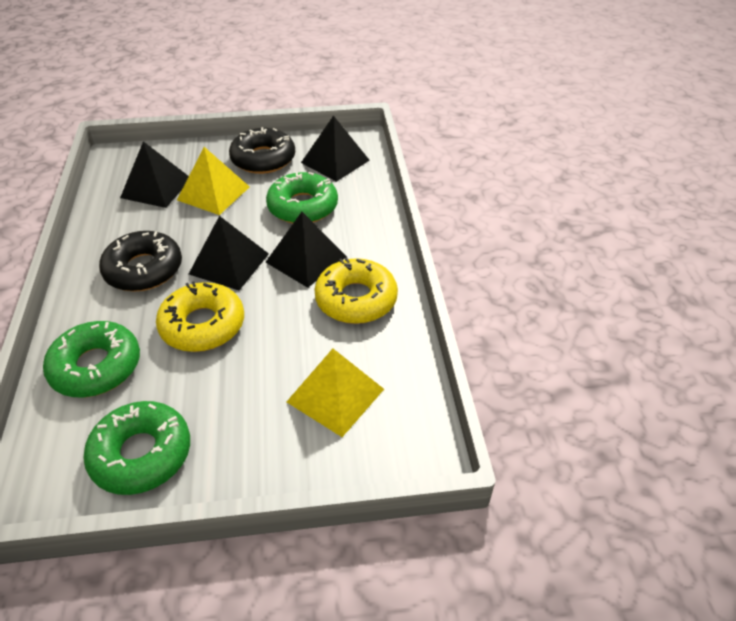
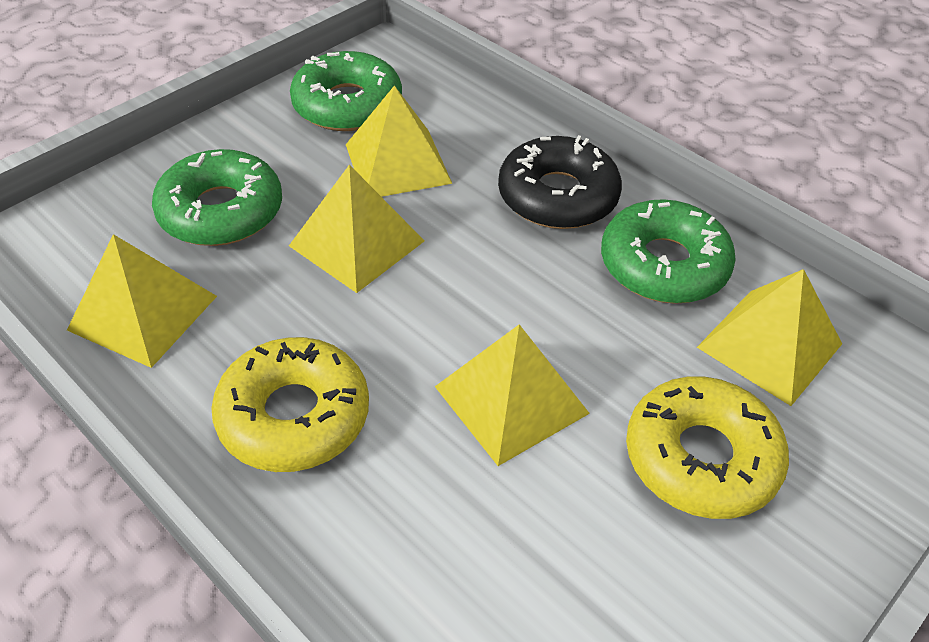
black donut: 2 -> 1
black pyramid: 4 -> 0
yellow pyramid: 2 -> 5

